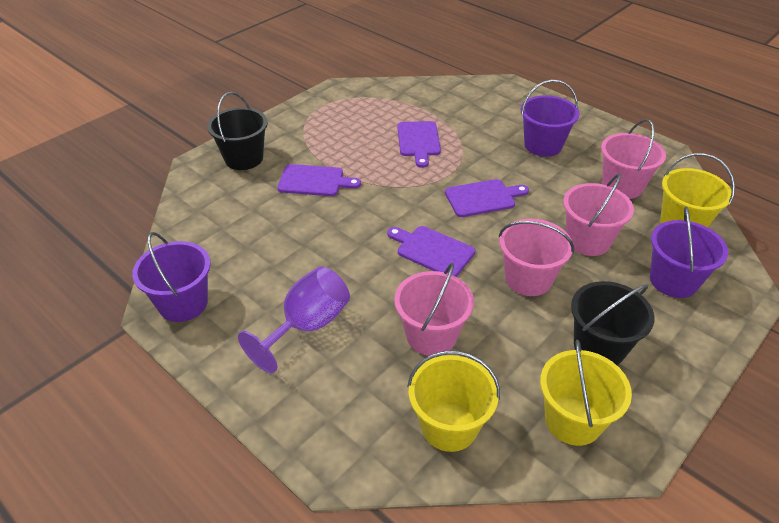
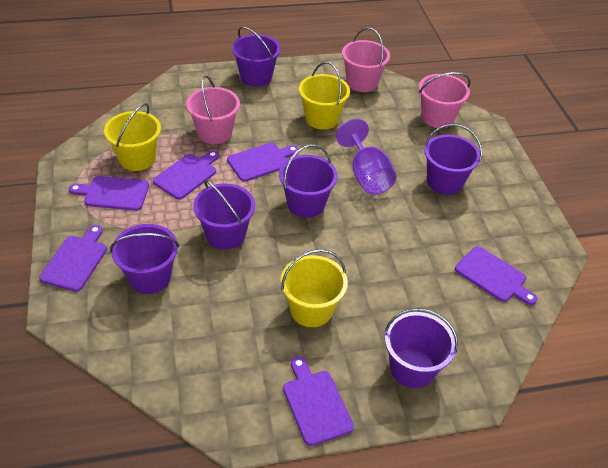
black bucket: 2 -> 0
pink bucket: 4 -> 3
purple bucket: 3 -> 6
purple cutting board: 4 -> 6

